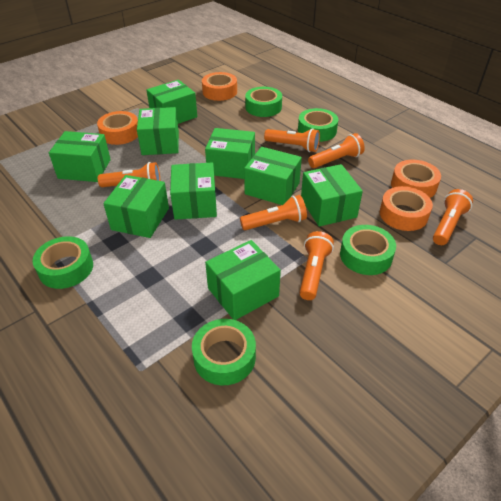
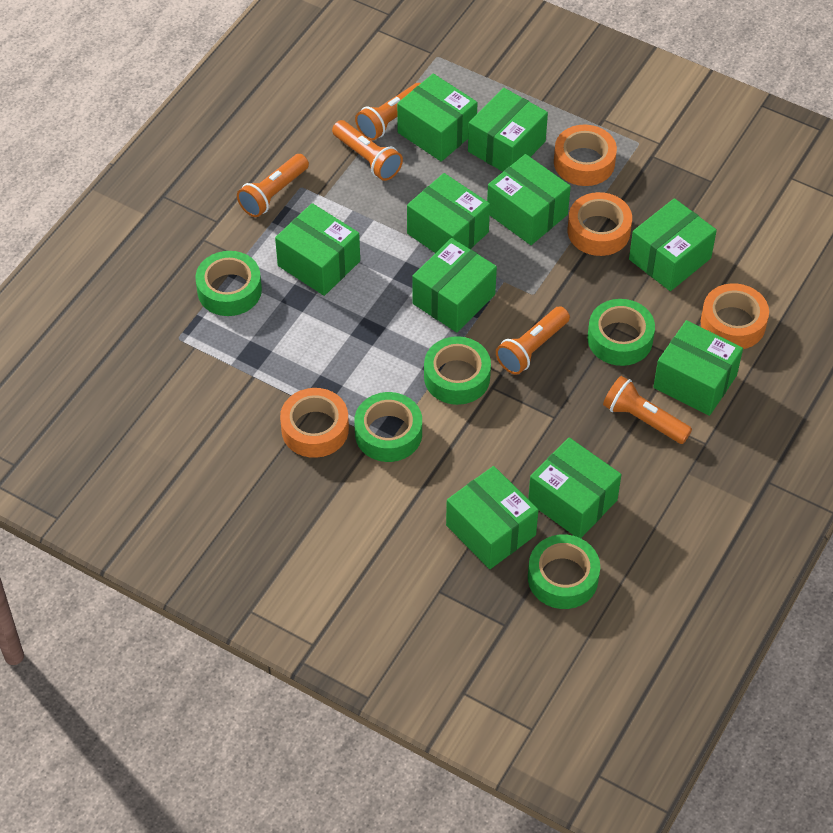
green box: 9 -> 10
orange flashlight: 6 -> 5

